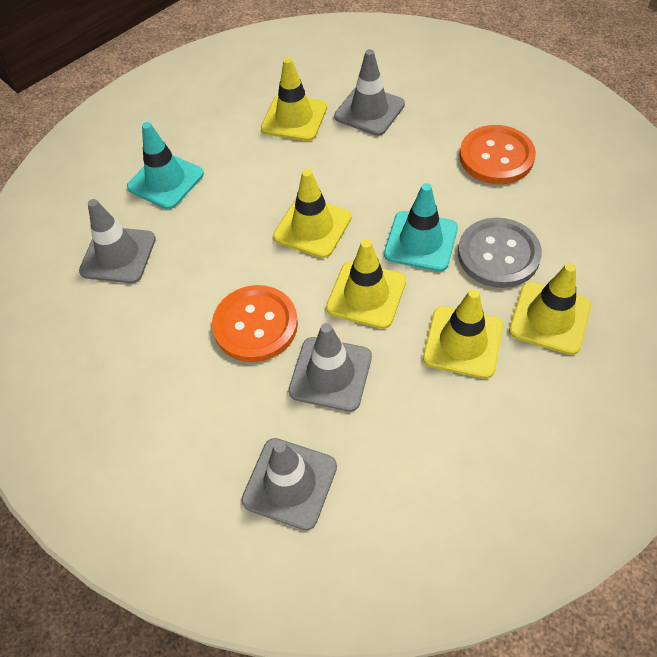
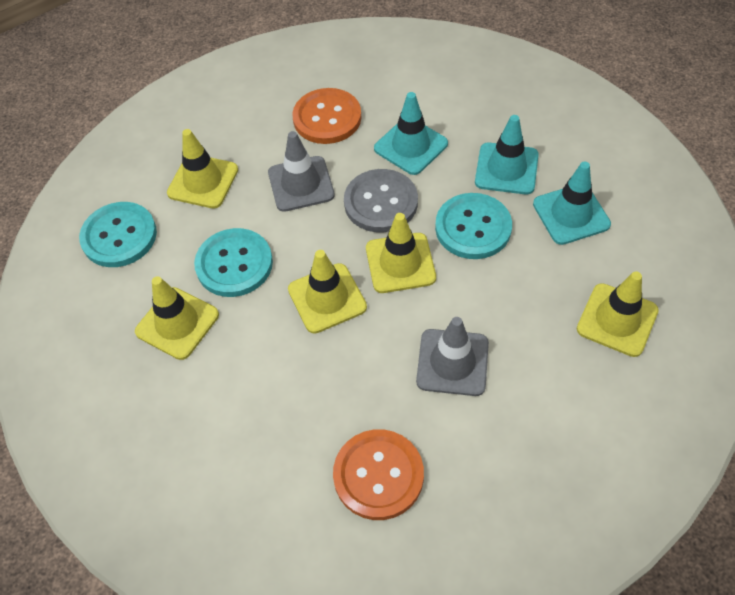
grey traffic cone: 4 -> 2
turquoise button: 0 -> 3
turquoise traffic cone: 2 -> 3

